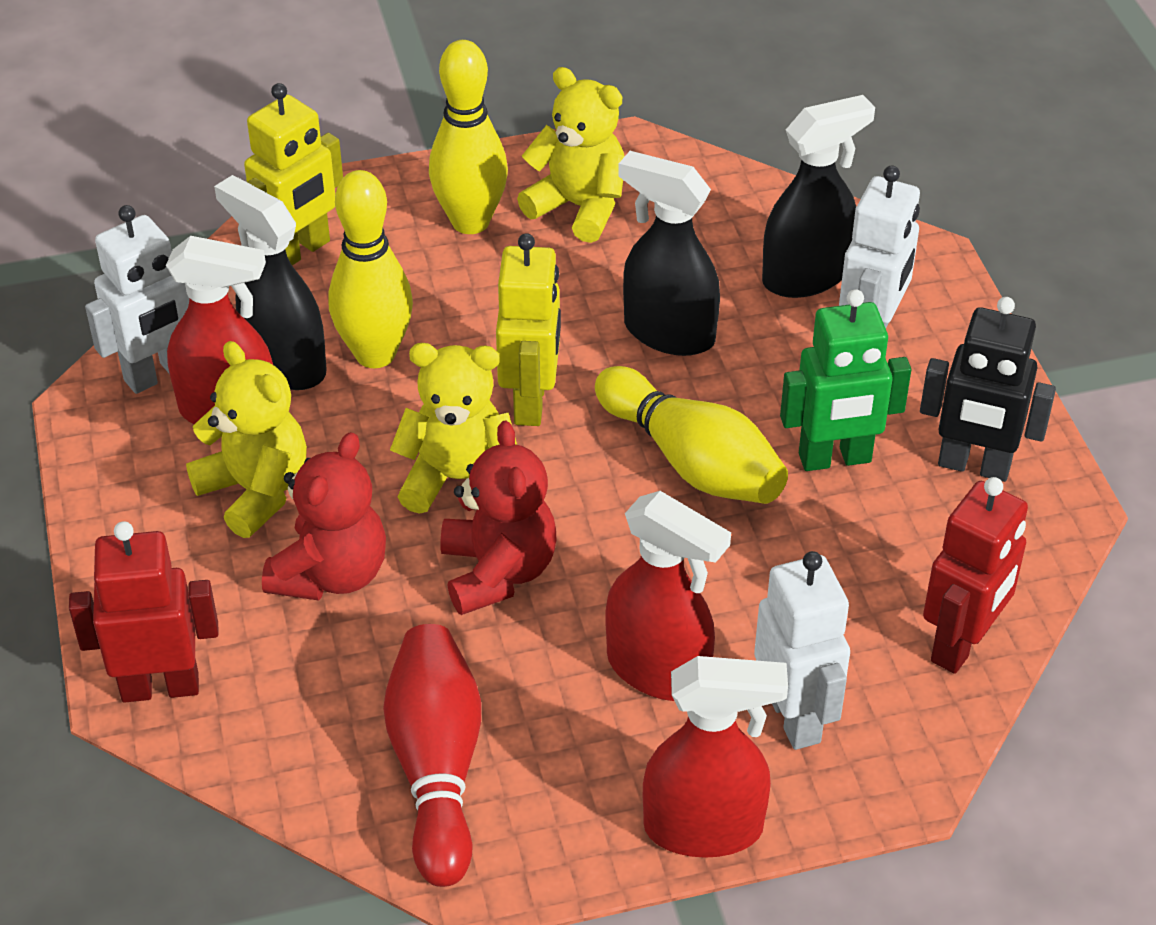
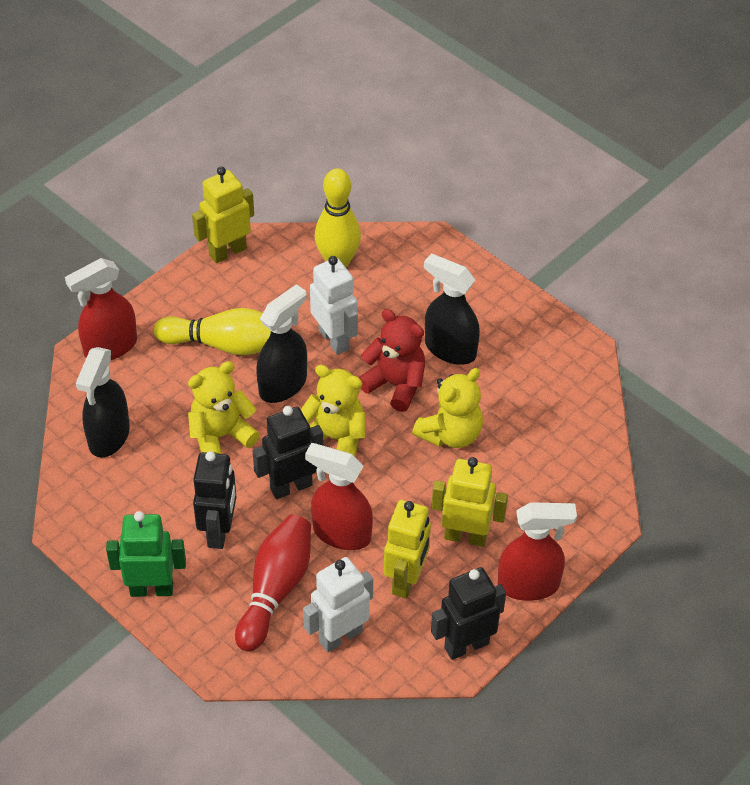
black robot: 1 -> 3
red robot: 2 -> 0
red teddy bear: 2 -> 1
white robot: 3 -> 2
yellow bowling pin: 3 -> 2
yellow robot: 2 -> 3

